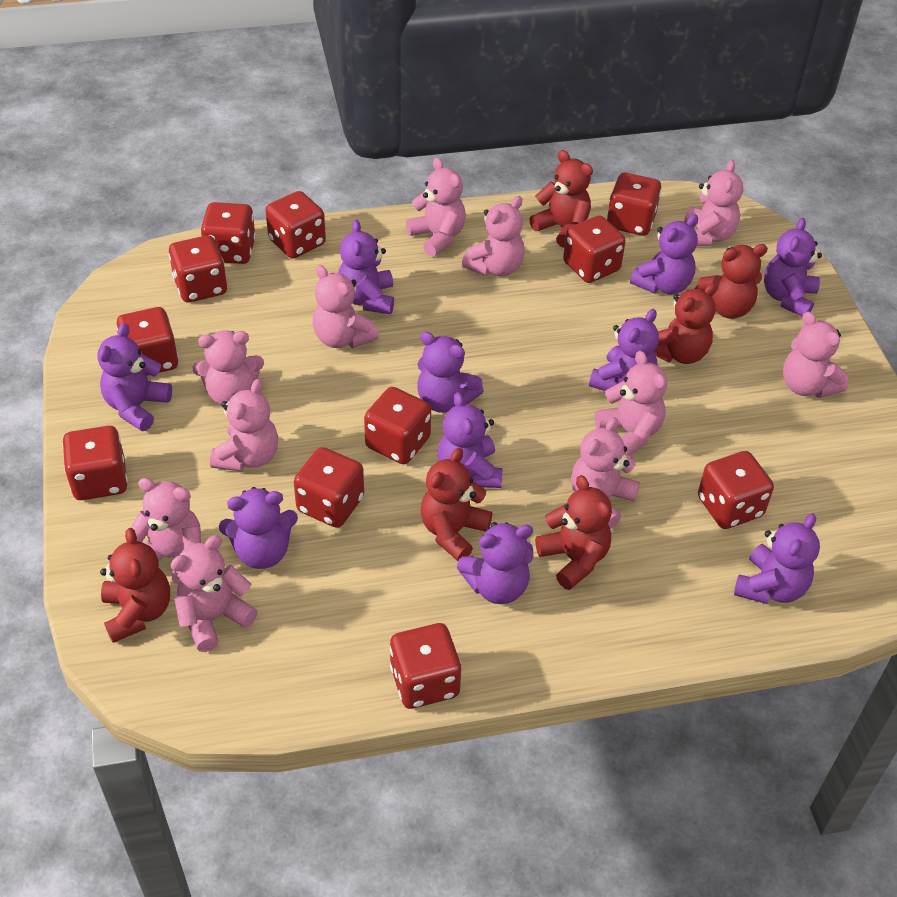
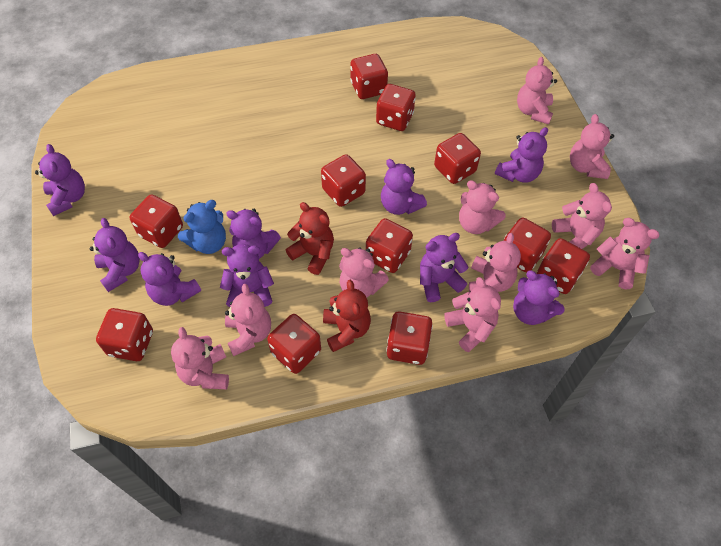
blue teddy bear: 0 -> 1
pink teddy bear: 11 -> 10
purple teddy bear: 10 -> 9
red teddy bear: 6 -> 2

